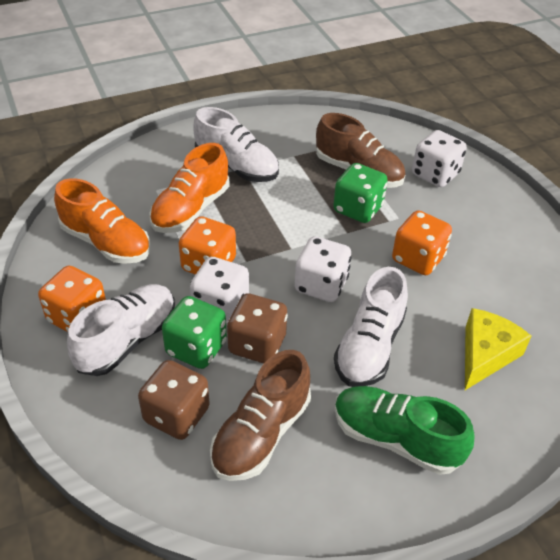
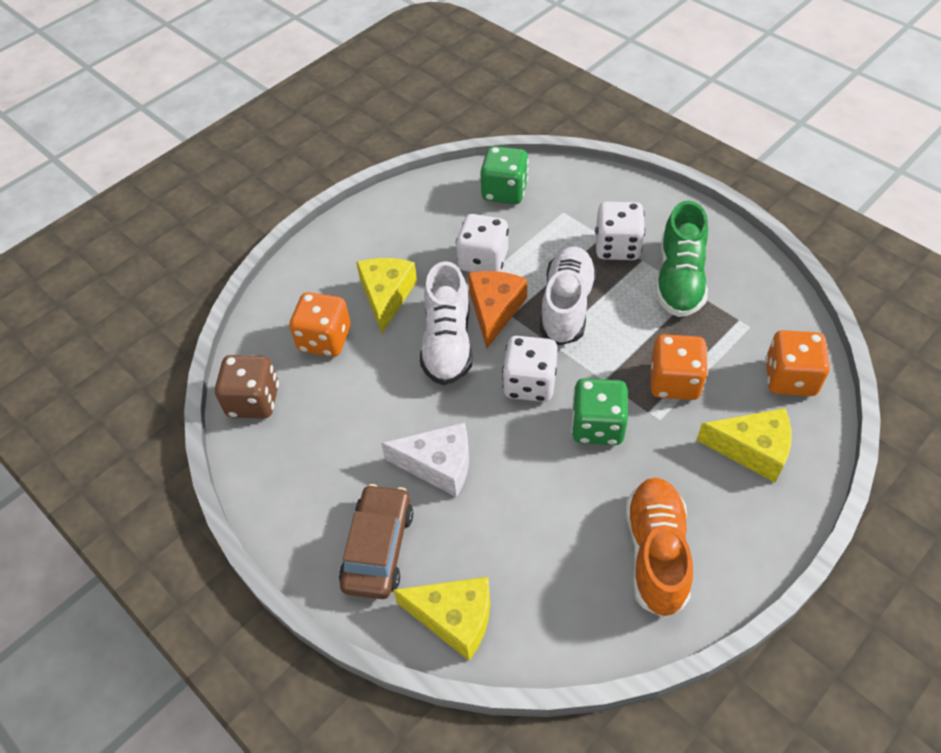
brown car: 0 -> 1
brown dice: 2 -> 1
brown shoe: 2 -> 0
orange cheese: 0 -> 1
orange shoe: 2 -> 1
white cheese: 0 -> 1
white shoe: 3 -> 2
yellow cheese: 1 -> 3

